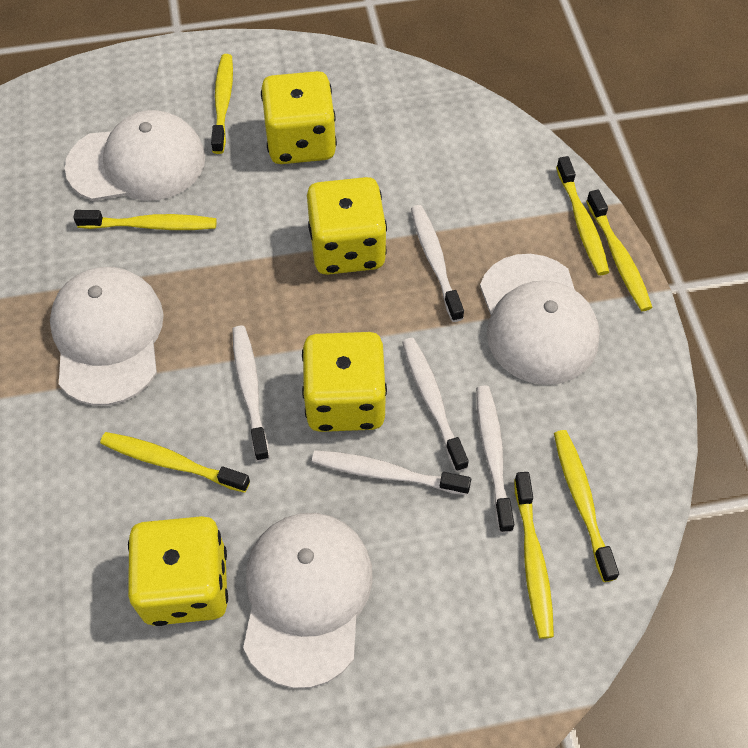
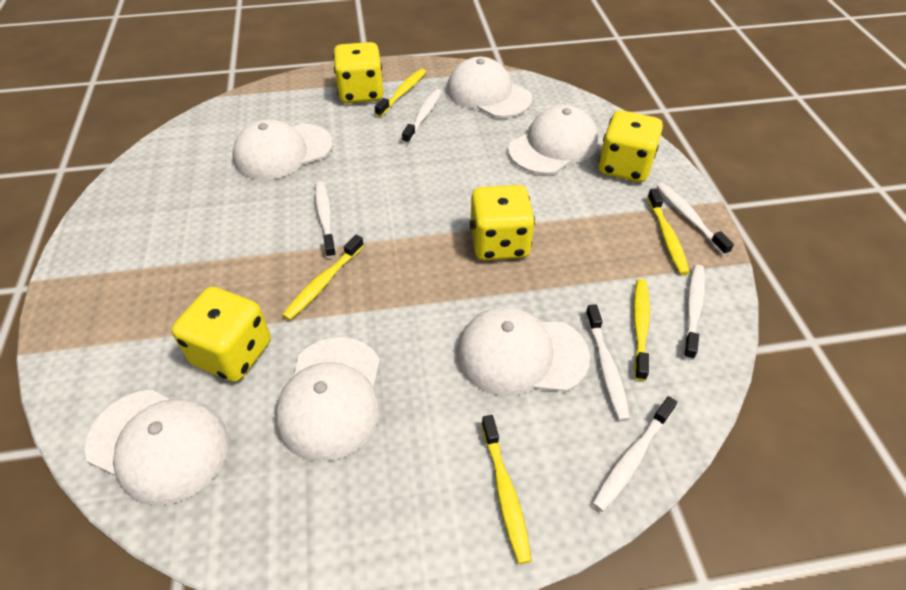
white cap: 4 -> 6
white toothbrush: 5 -> 6
yellow toothbrush: 7 -> 5

